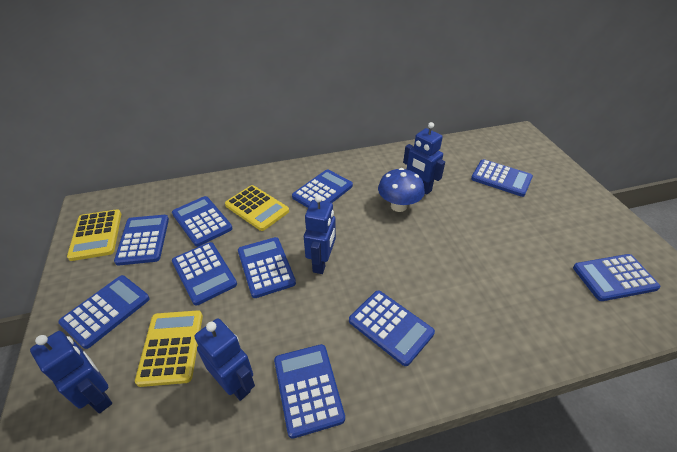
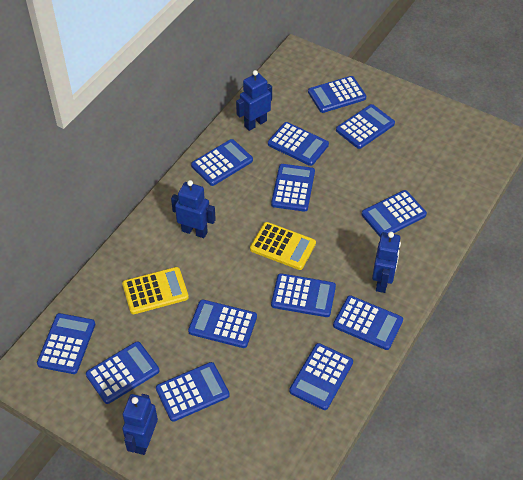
blue calculator: 10 -> 13
blue mushroom: 1 -> 0
yellow calculator: 3 -> 2

